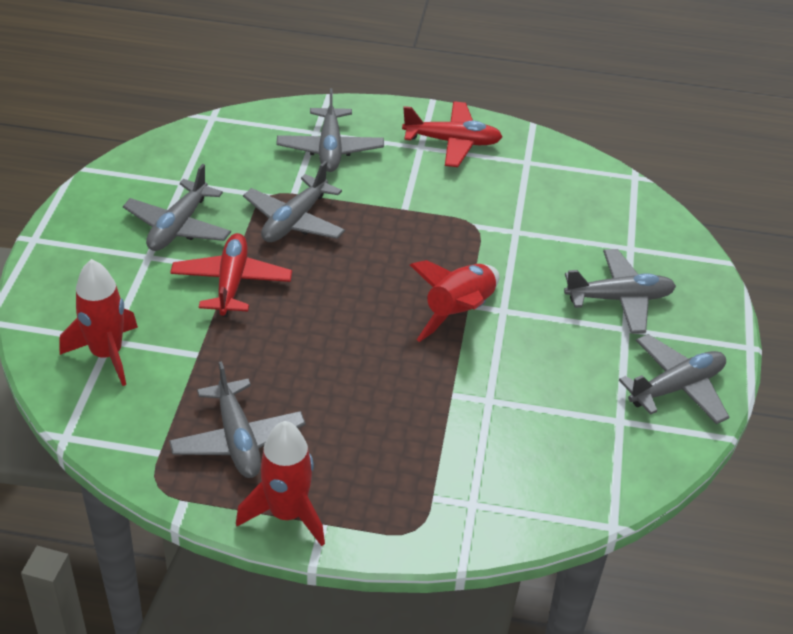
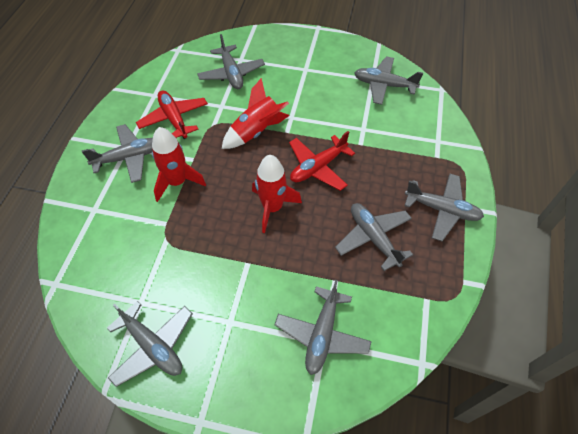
grey plane: 6 -> 7

